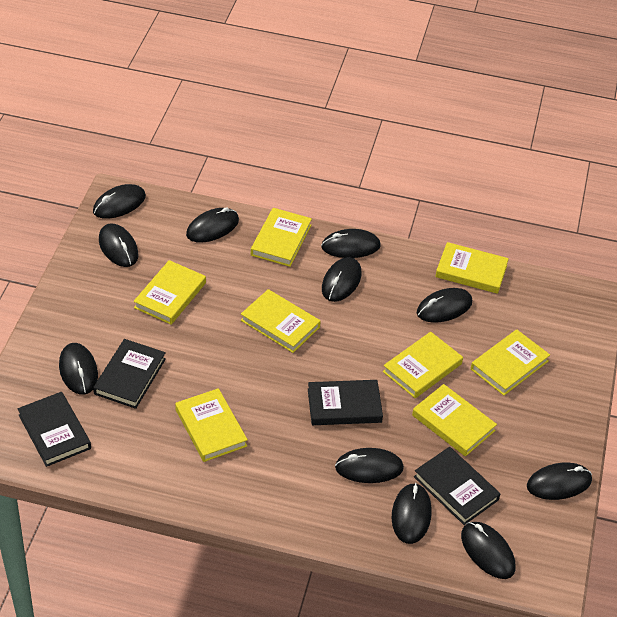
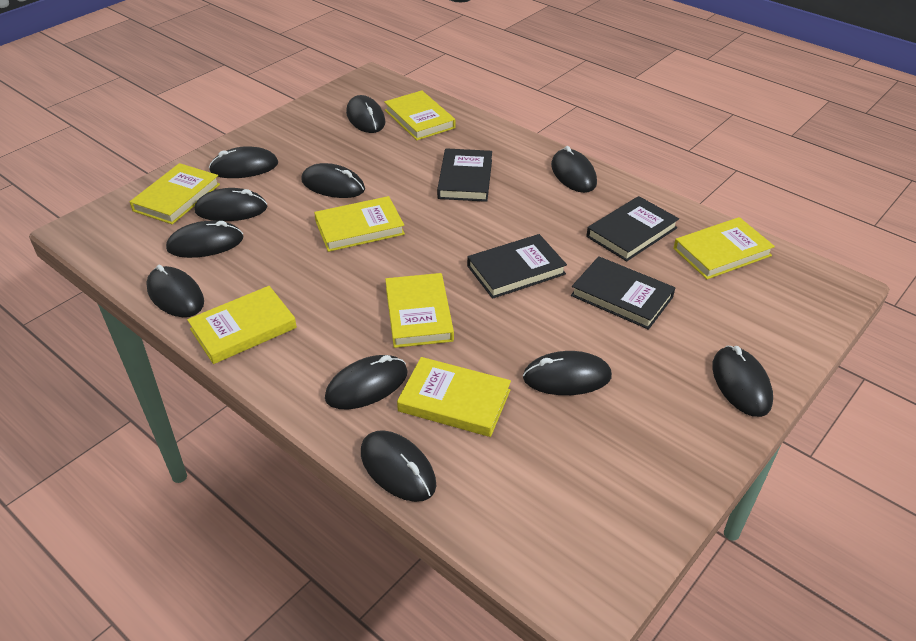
yellow book: 8 -> 7

